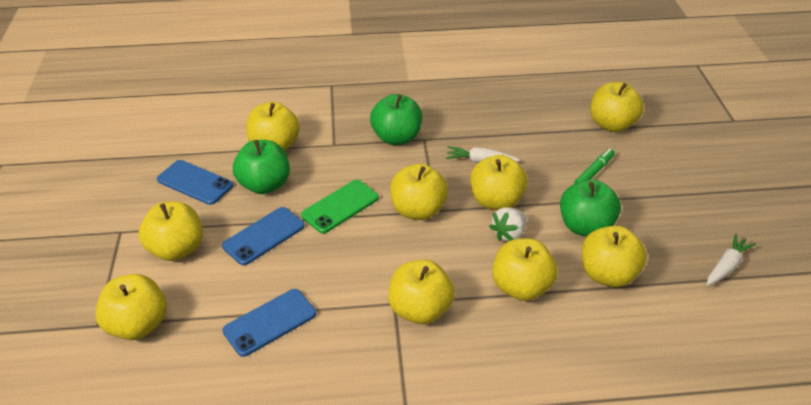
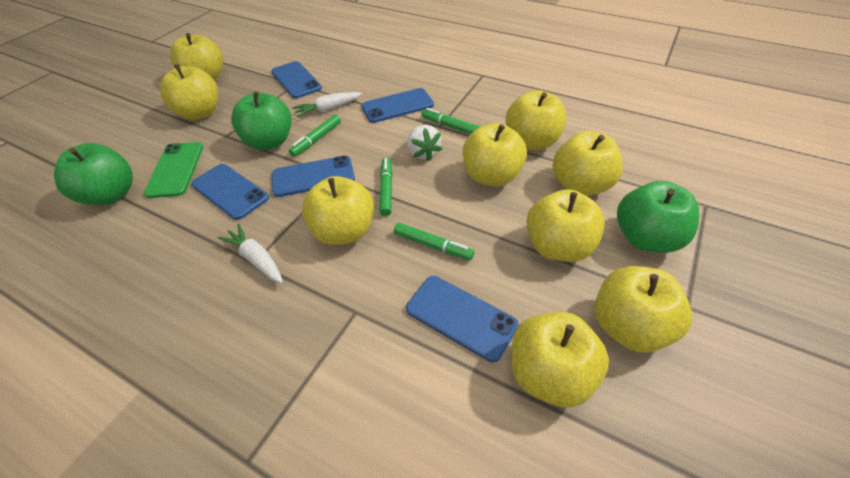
blue phone: 3 -> 5
green marker: 1 -> 4

